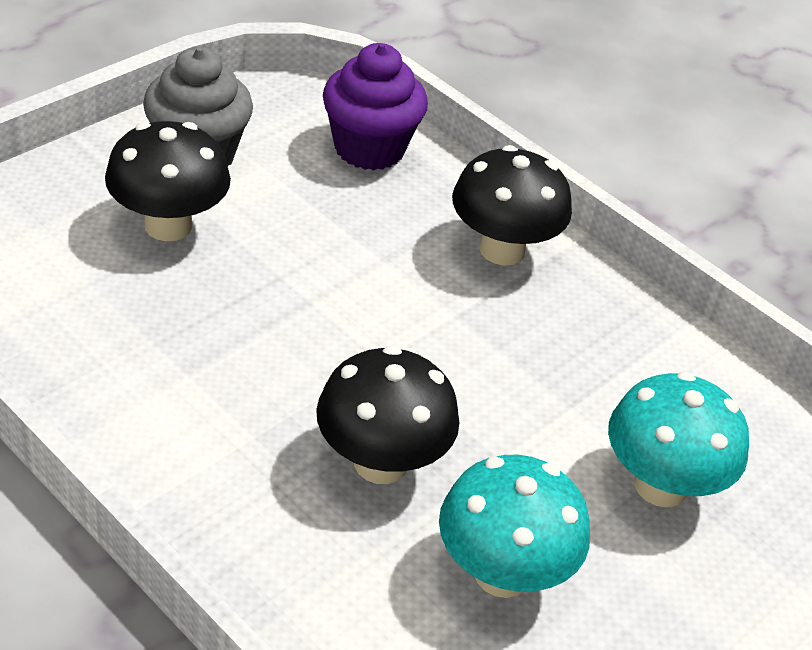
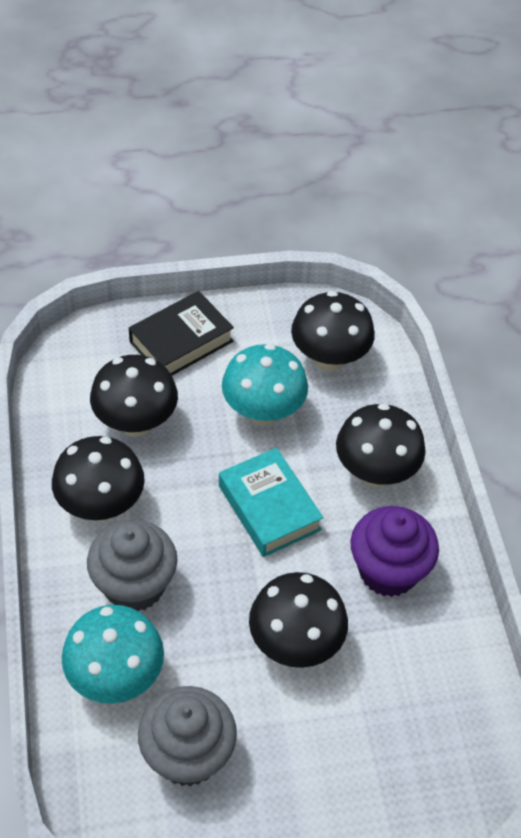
black book: 0 -> 1
black mushroom: 3 -> 5
grey cupcake: 1 -> 2
turquoise book: 0 -> 1

